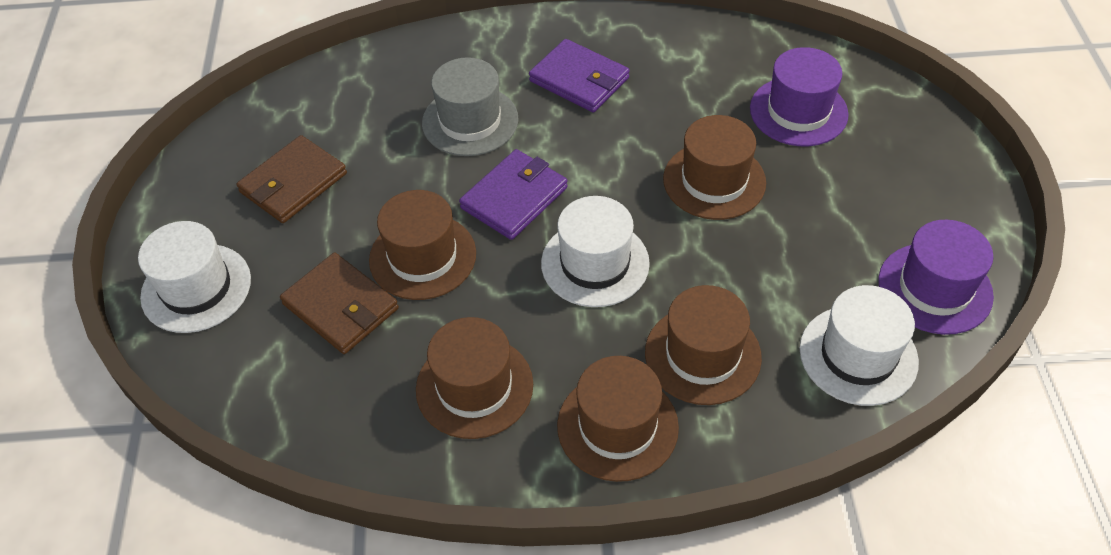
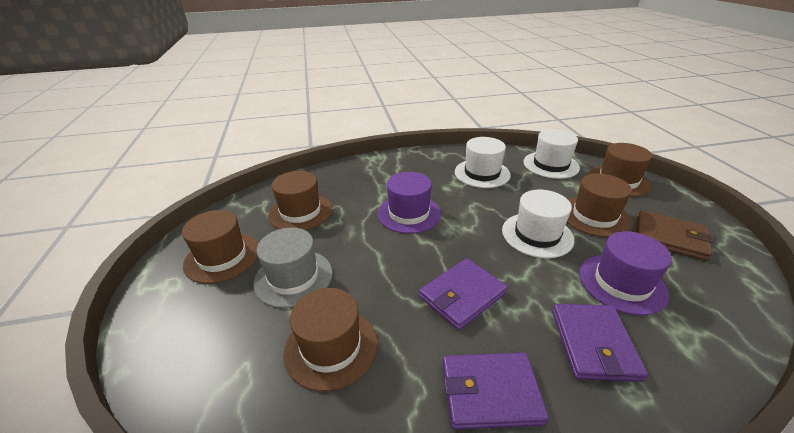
brown wallet: 2 -> 1
purple wallet: 2 -> 3

